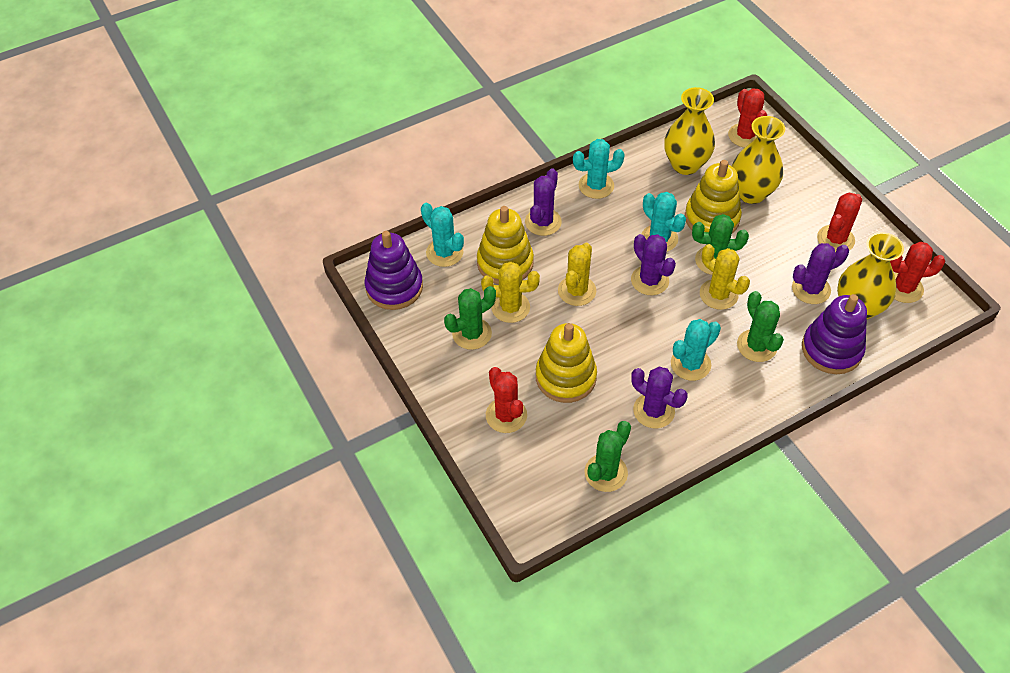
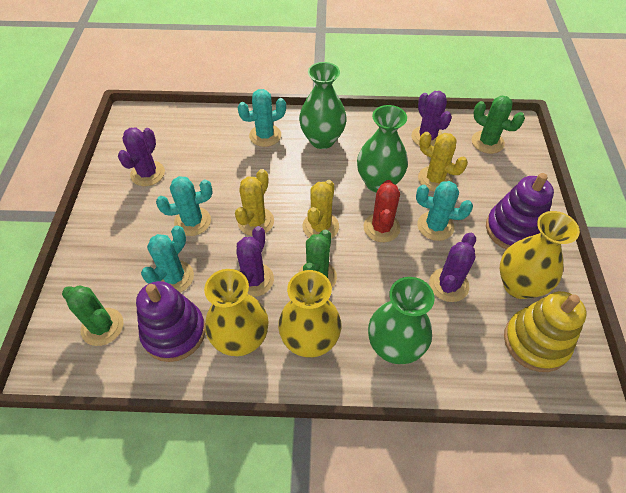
green cactus: 4 -> 3
green vase: 0 -> 3
red cactus: 4 -> 1
yellow stacking toy: 3 -> 1

